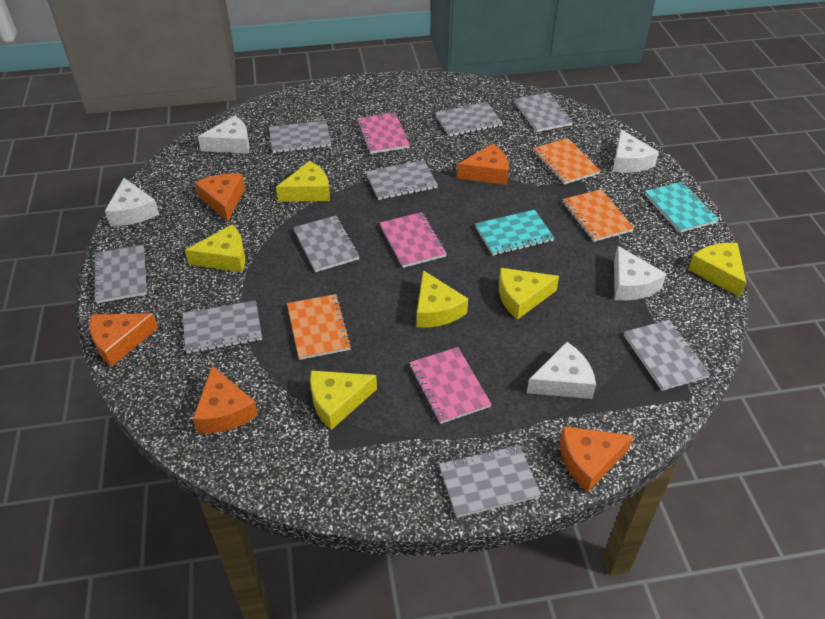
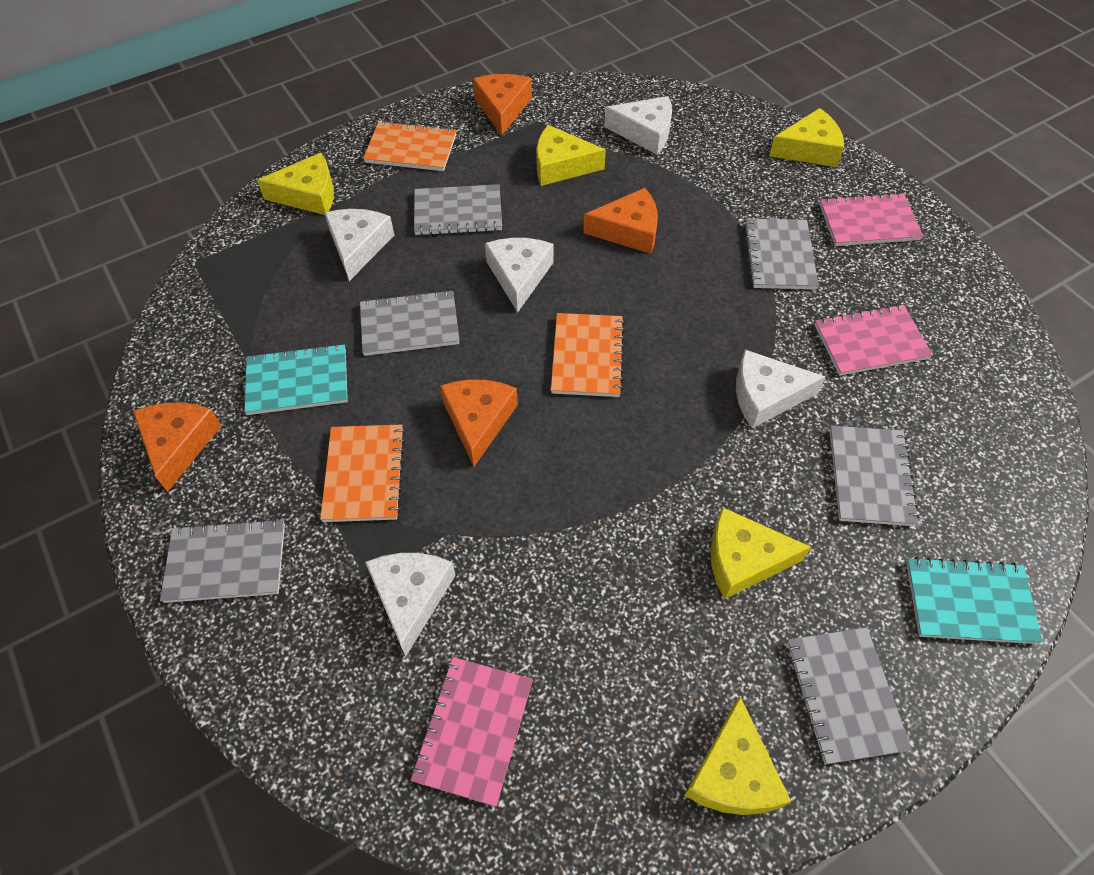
grey notebook: 9 -> 6
orange cheese: 5 -> 4
yellow cheese: 6 -> 5

